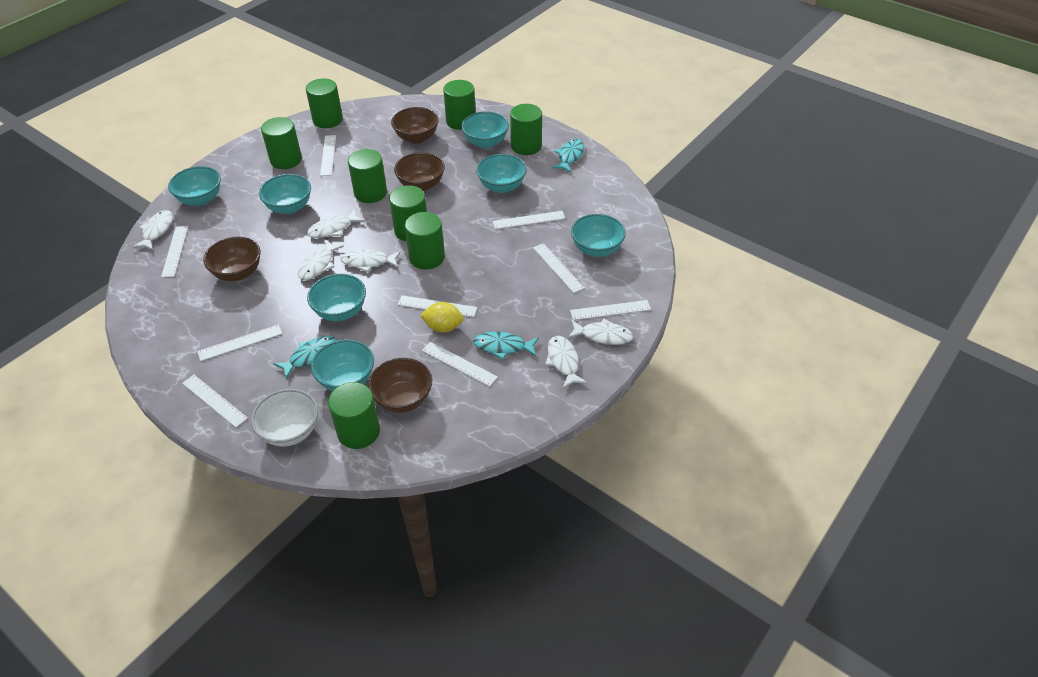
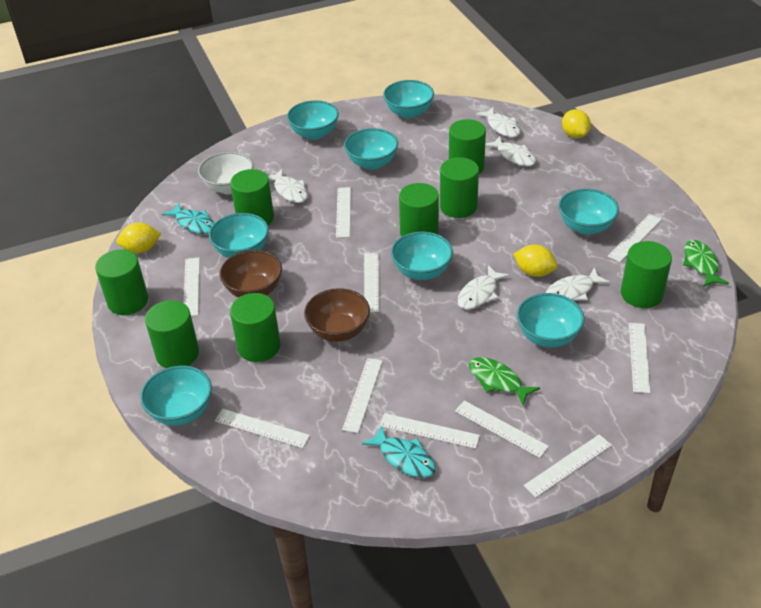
brown bowl: 4 -> 2
green fish: 0 -> 2
turquoise bowl: 7 -> 8
turquoise fish: 3 -> 2
white fish: 6 -> 5
white ruler: 9 -> 10
yellow lemon: 1 -> 3

